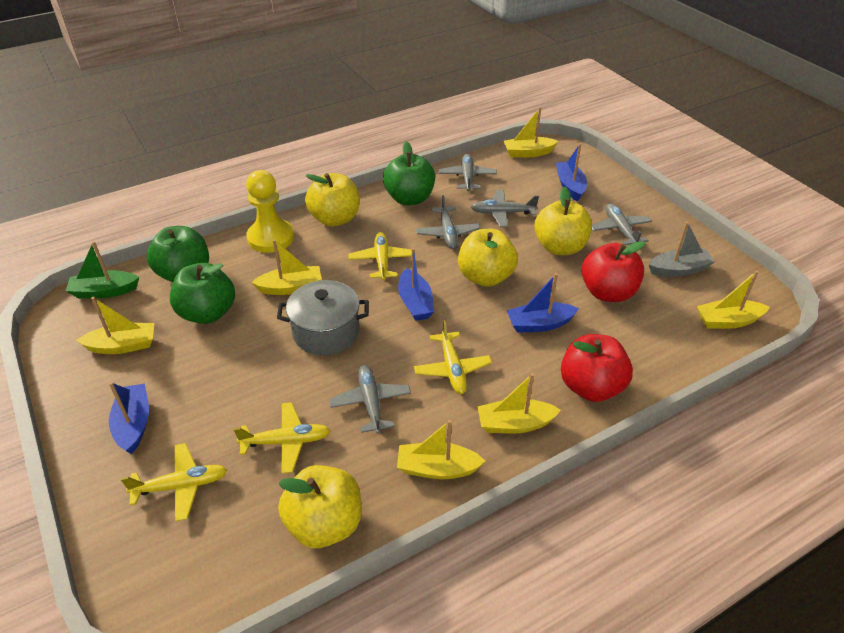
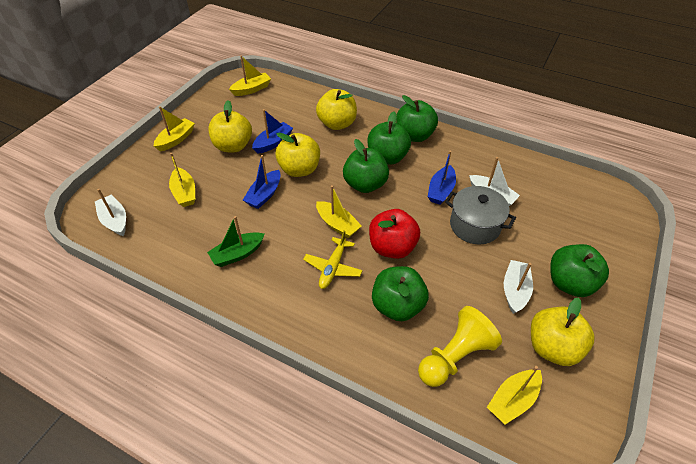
blue boat: 4 -> 3
green apple: 3 -> 5
grey boat: 1 -> 0
grey plane: 5 -> 0
red apple: 2 -> 1
white boat: 0 -> 3
yellow boat: 6 -> 5
yellow plane: 4 -> 1

